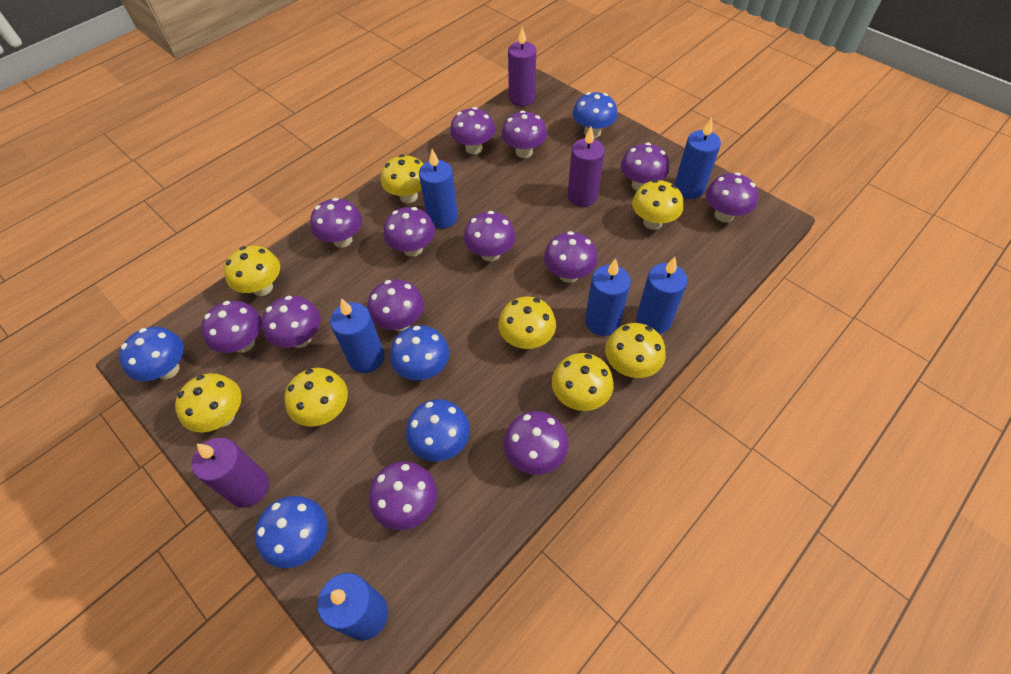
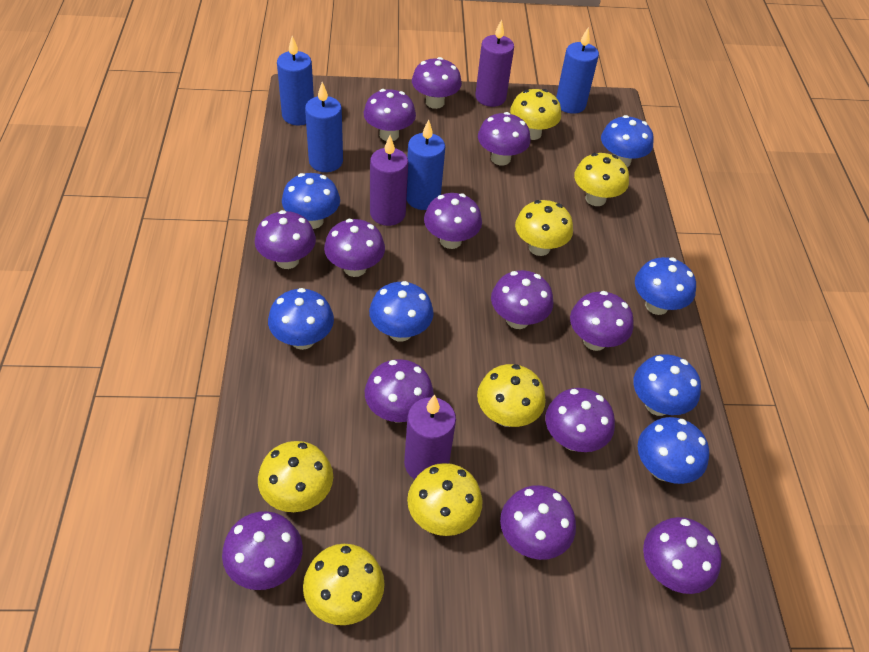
blue candle: 6 -> 4
blue mushroom: 5 -> 7
yellow mushroom: 8 -> 7

